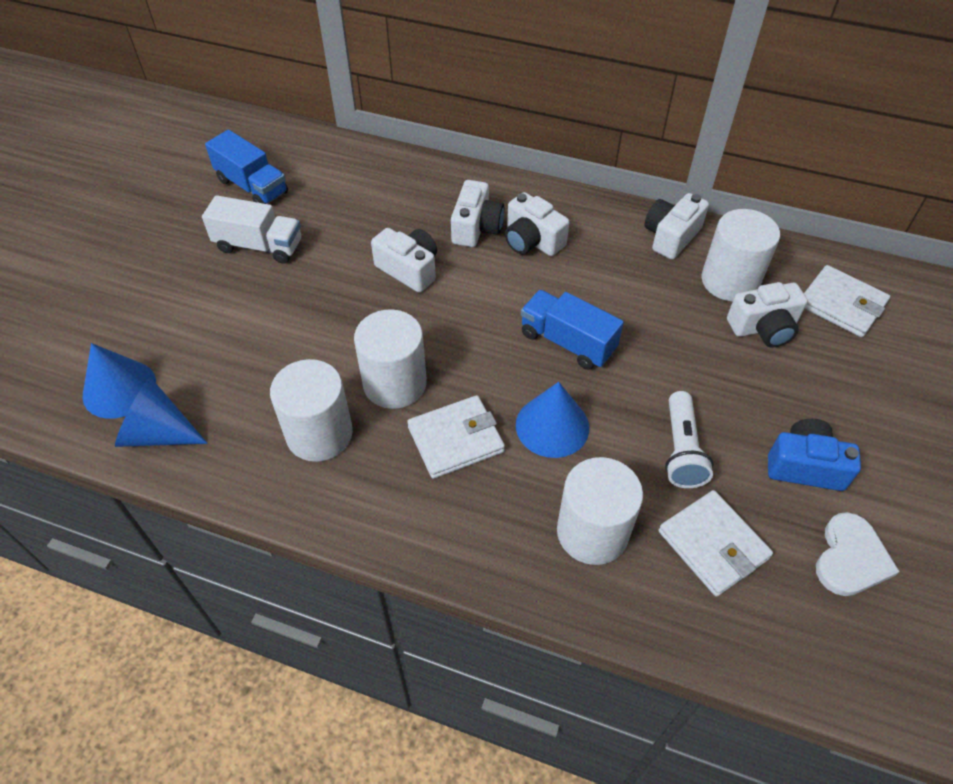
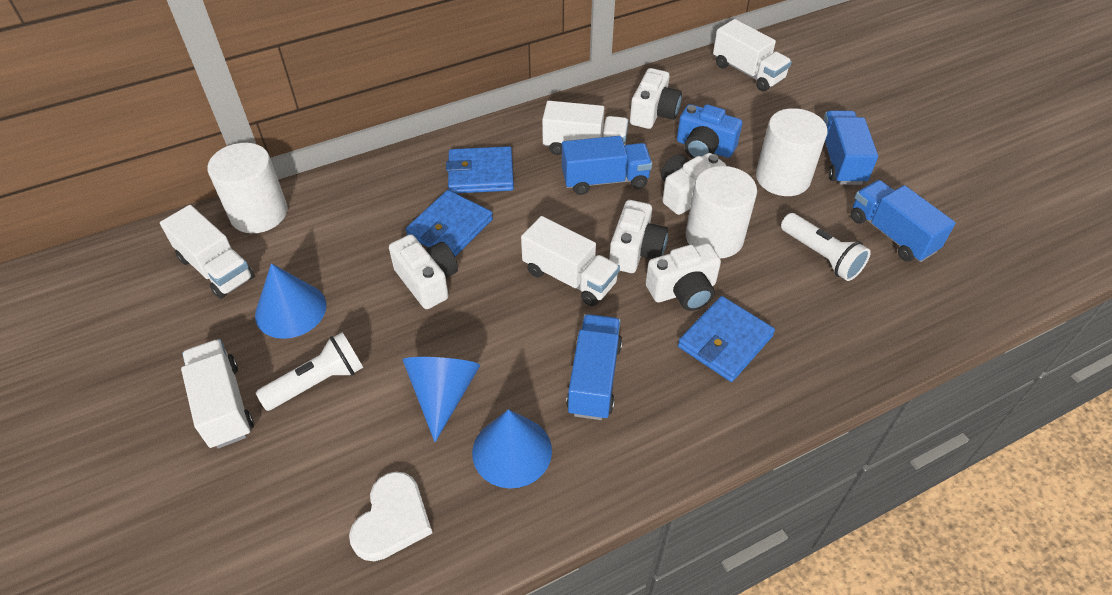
blue truck: 2 -> 4
blue wallet: 0 -> 3
white cylinder: 4 -> 3
white flashlight: 1 -> 2
white truck: 1 -> 5
white wallet: 3 -> 0

